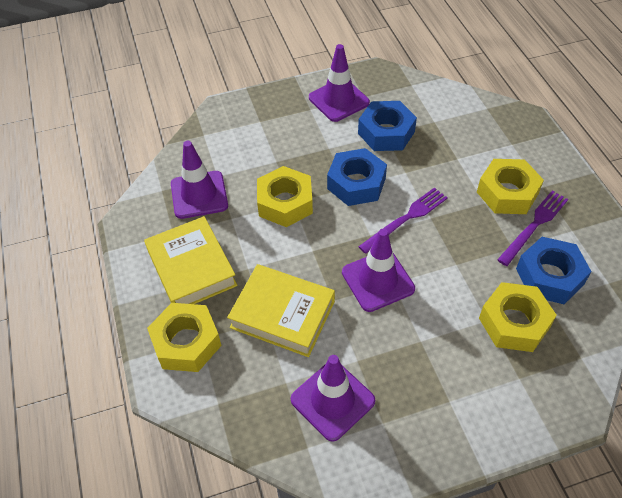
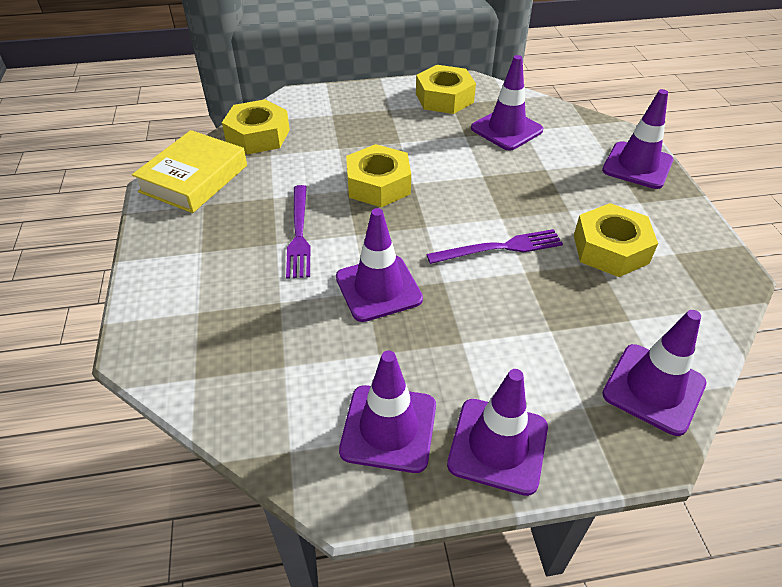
blue nut: 3 -> 0
purple traffic cone: 4 -> 6
yellow book: 2 -> 1

